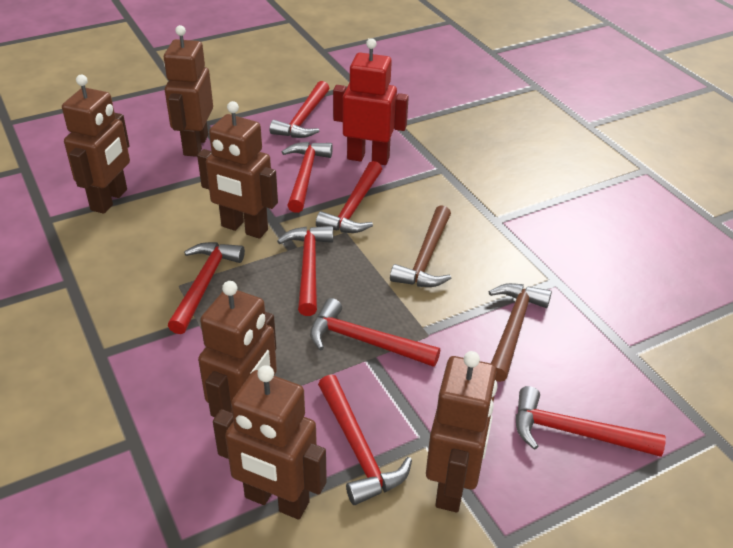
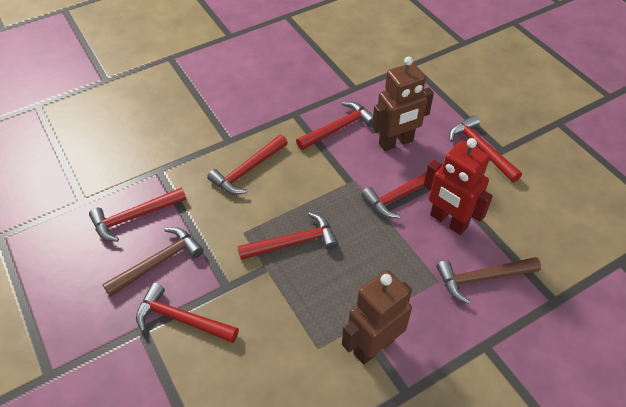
brown robot: 6 -> 2
red hammer: 8 -> 7

